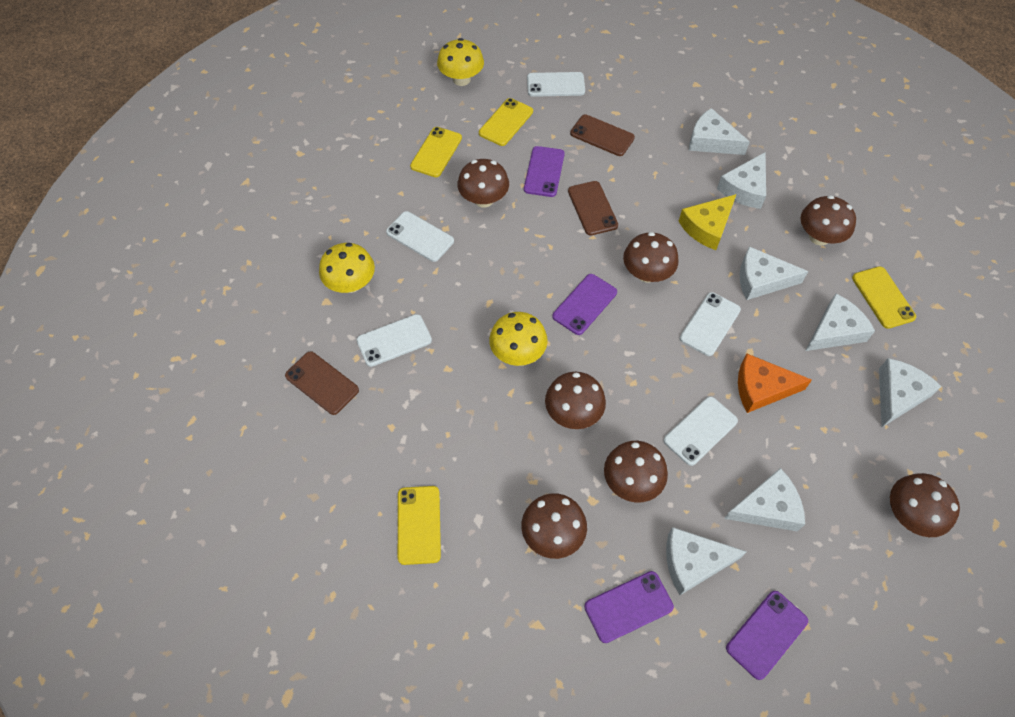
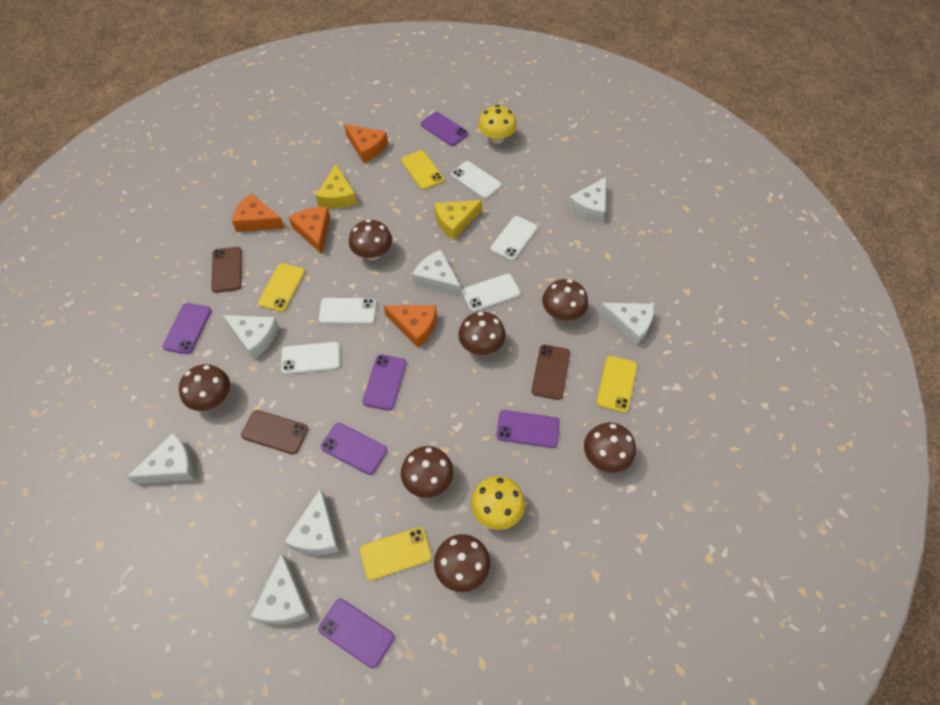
orange cheese: 1 -> 4
purple phone: 4 -> 6
yellow cheese: 1 -> 2
yellow mushroom: 3 -> 2

